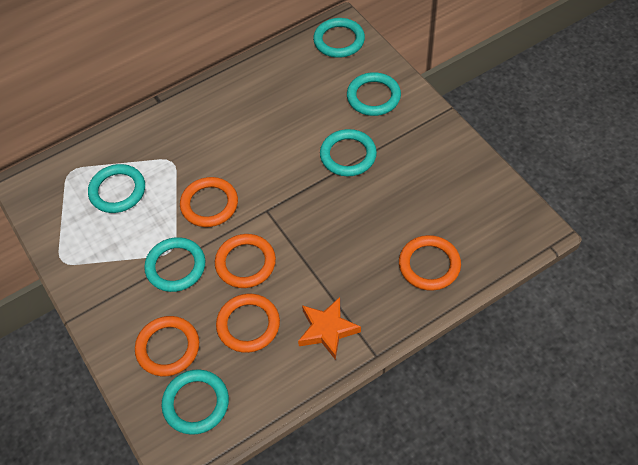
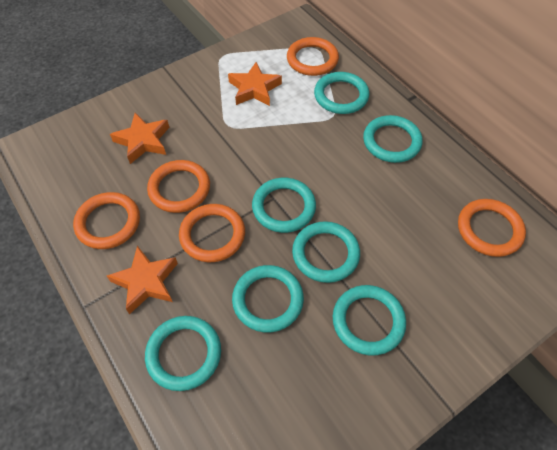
orange star: 1 -> 3
turquoise ring: 6 -> 7

